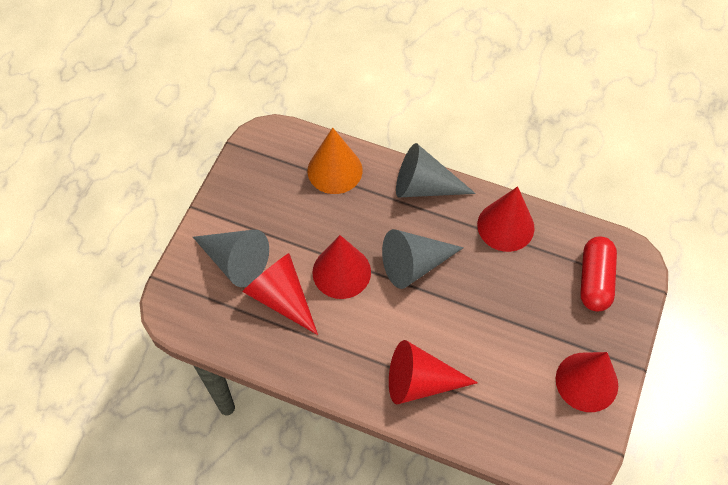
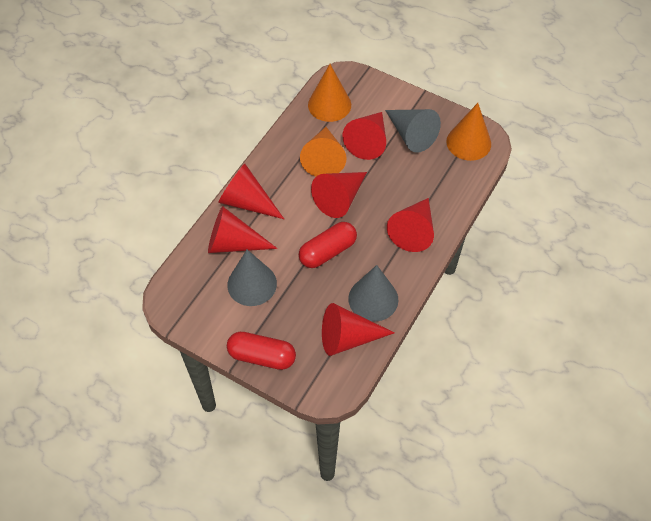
orange cone: 1 -> 3
red capsule: 1 -> 2
red cone: 5 -> 6

